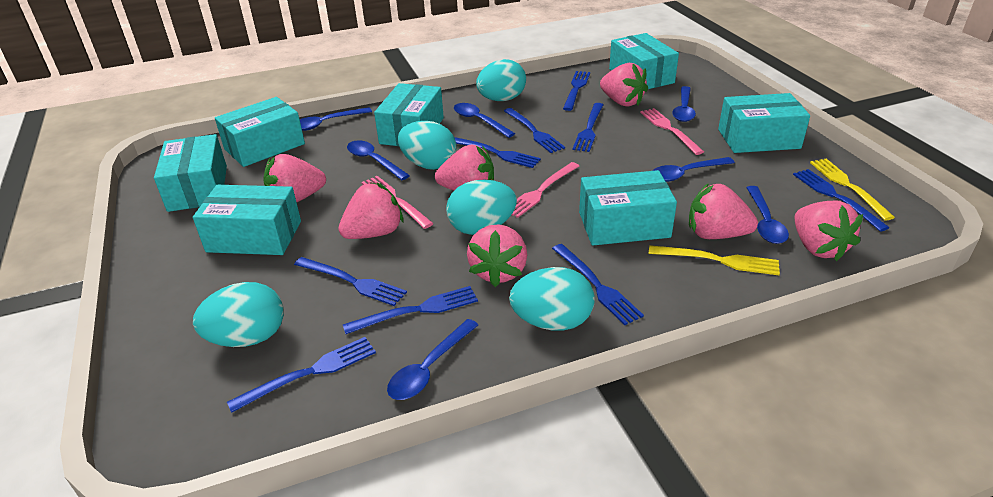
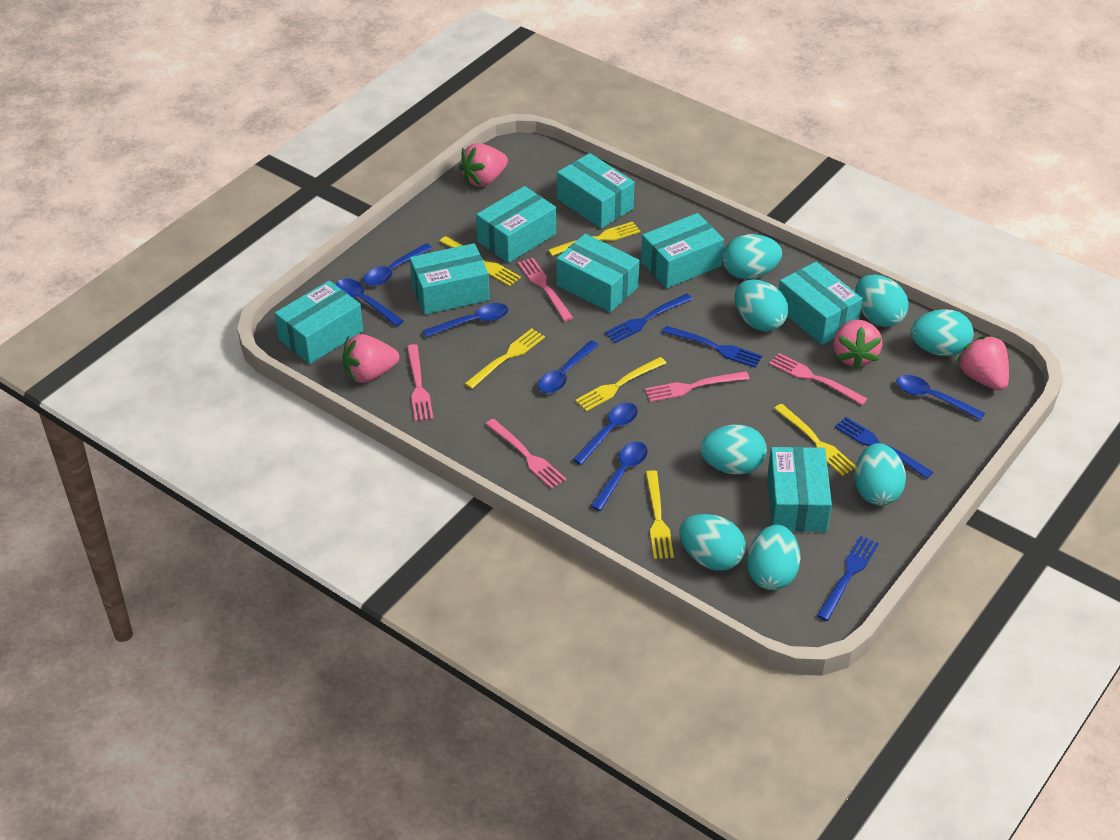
blue fork: 9 -> 4
pink fork: 3 -> 5
pink strawberry: 7 -> 4
turquoise box: 7 -> 8
turquoise egg: 5 -> 8
yellow fork: 2 -> 6

